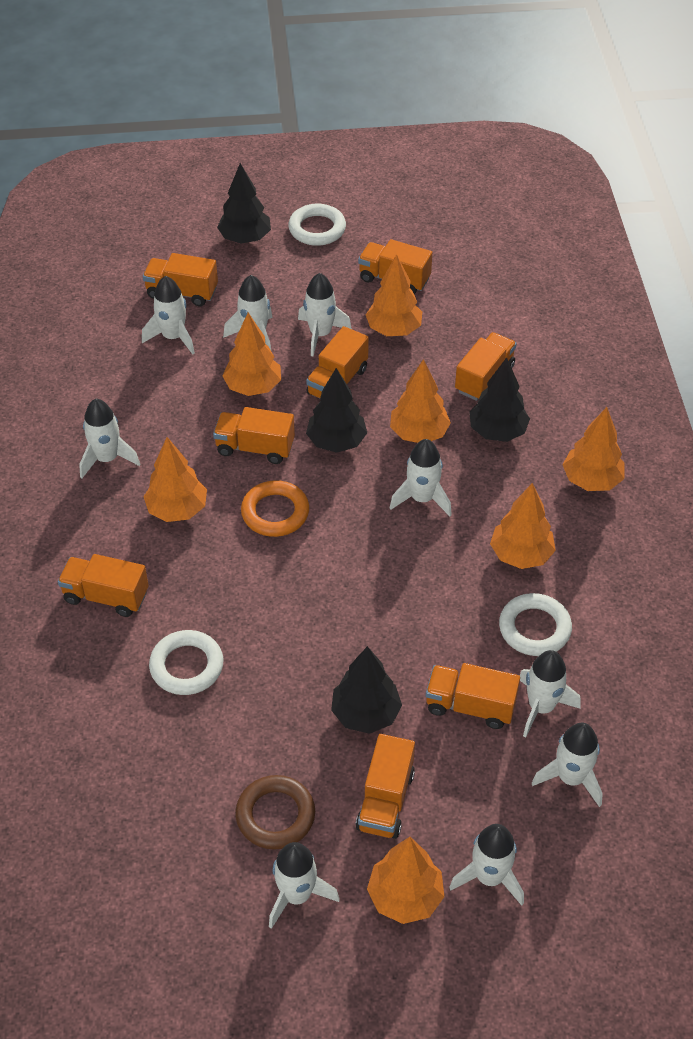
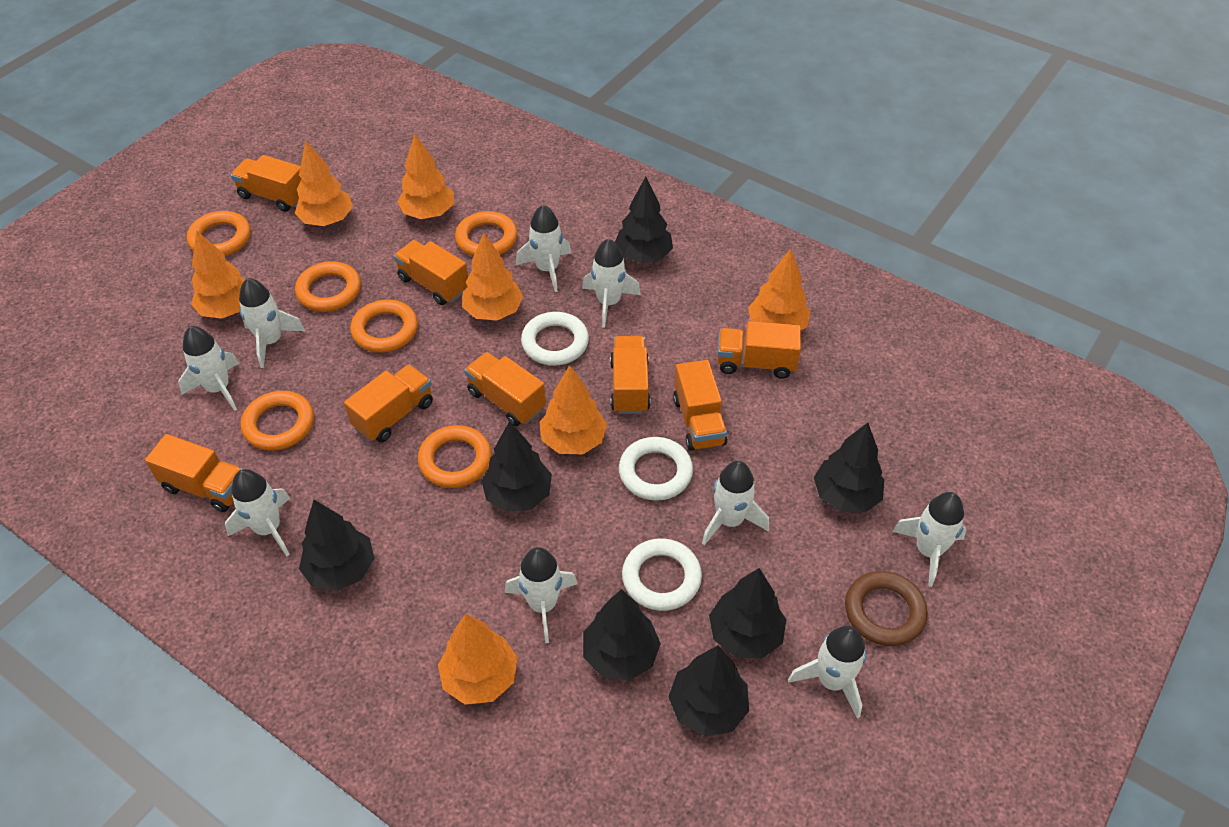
black tree: 4 -> 7
orange ring: 1 -> 6

